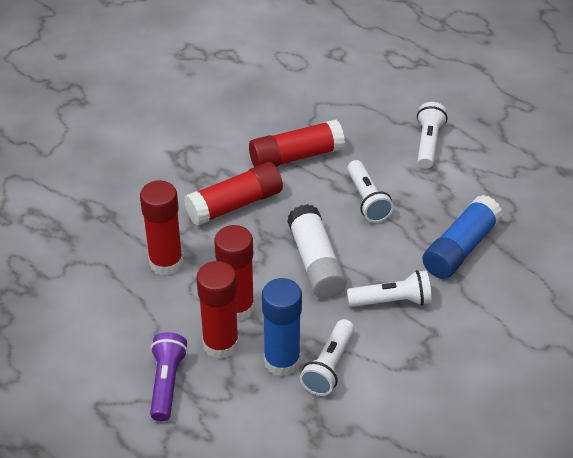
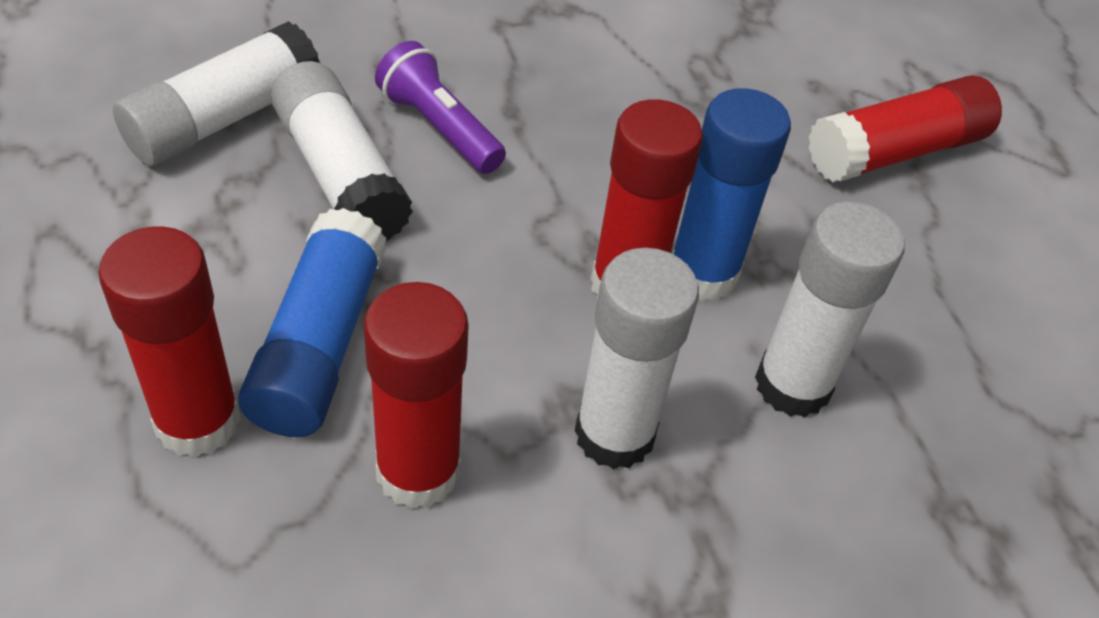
red glue stick: 5 -> 4
white flashlight: 4 -> 0
white glue stick: 1 -> 4

